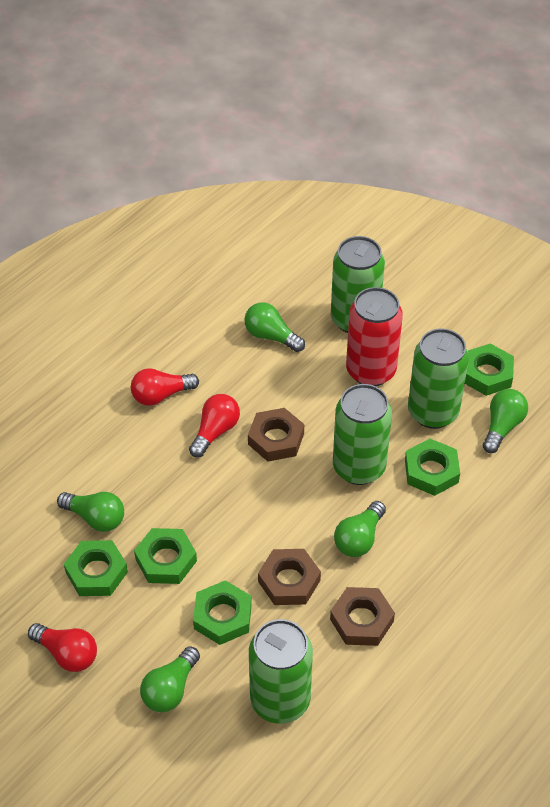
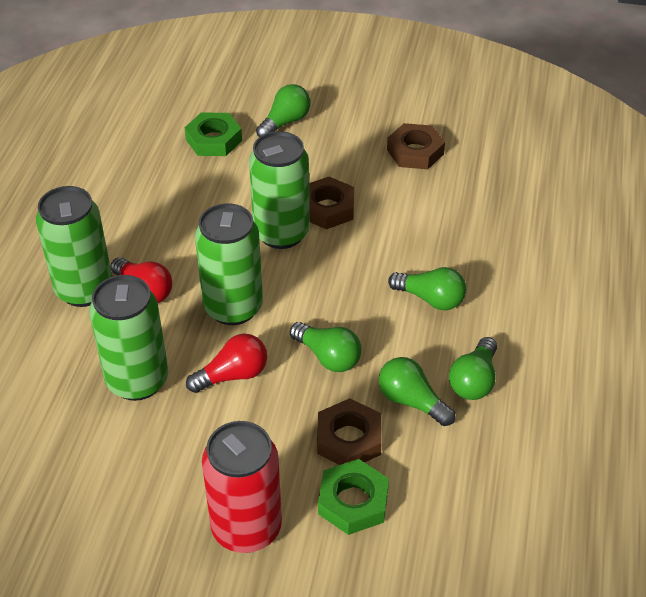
green nut: 5 -> 2
red light bulb: 3 -> 2

